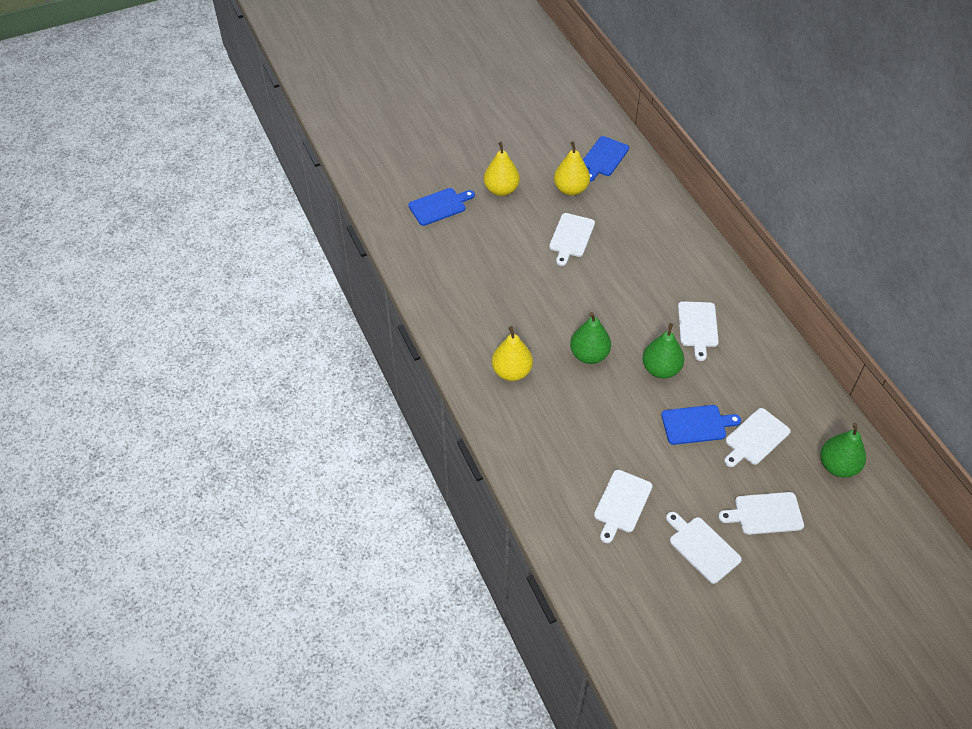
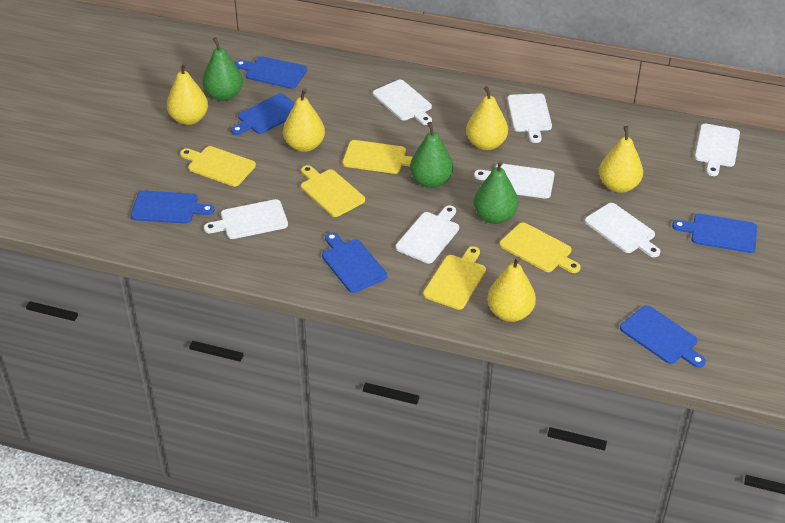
blue cutting board: 3 -> 6
white cutting board: 6 -> 7
yellow cutting board: 0 -> 5
yellow pear: 3 -> 5

